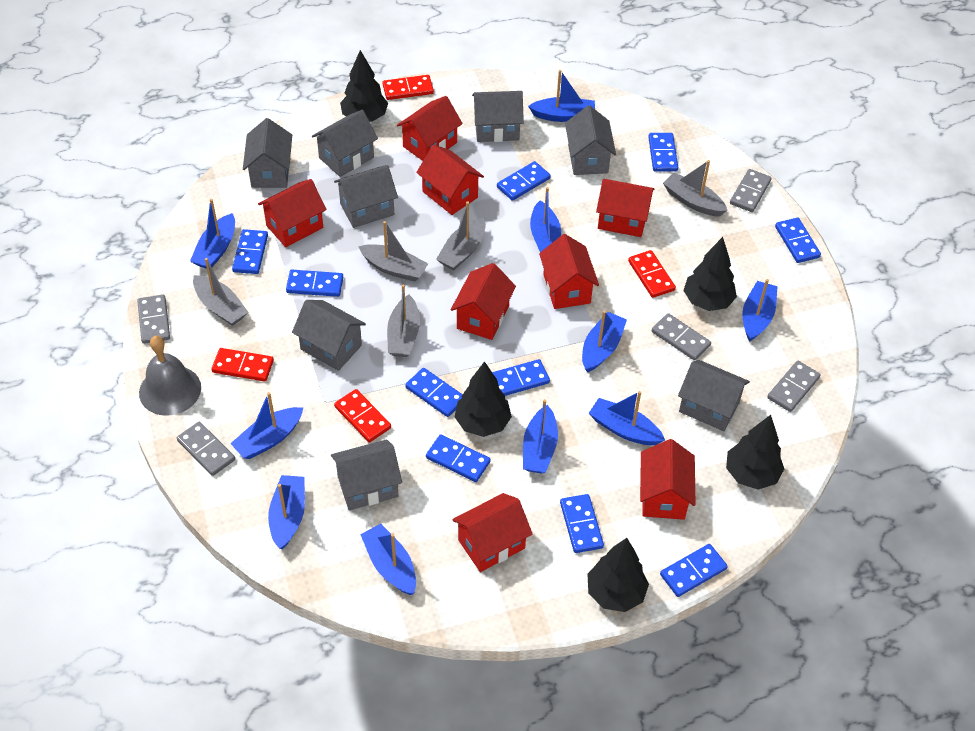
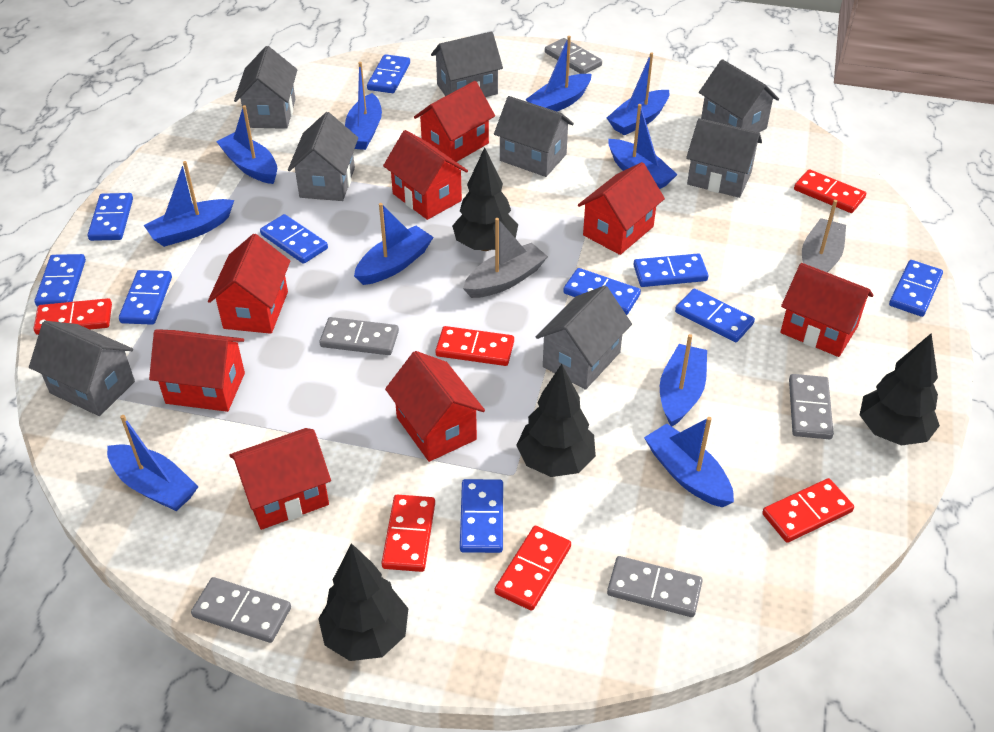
black tree: 5 -> 4
grey bell: 1 -> 0
grey boat: 5 -> 2
red domino: 4 -> 6

